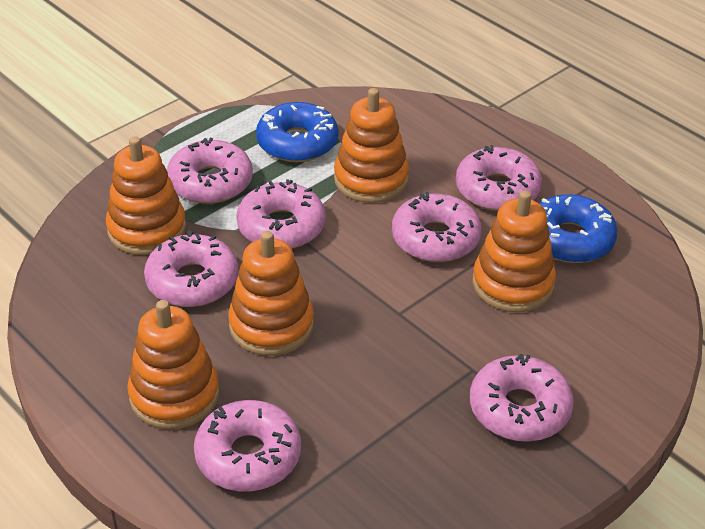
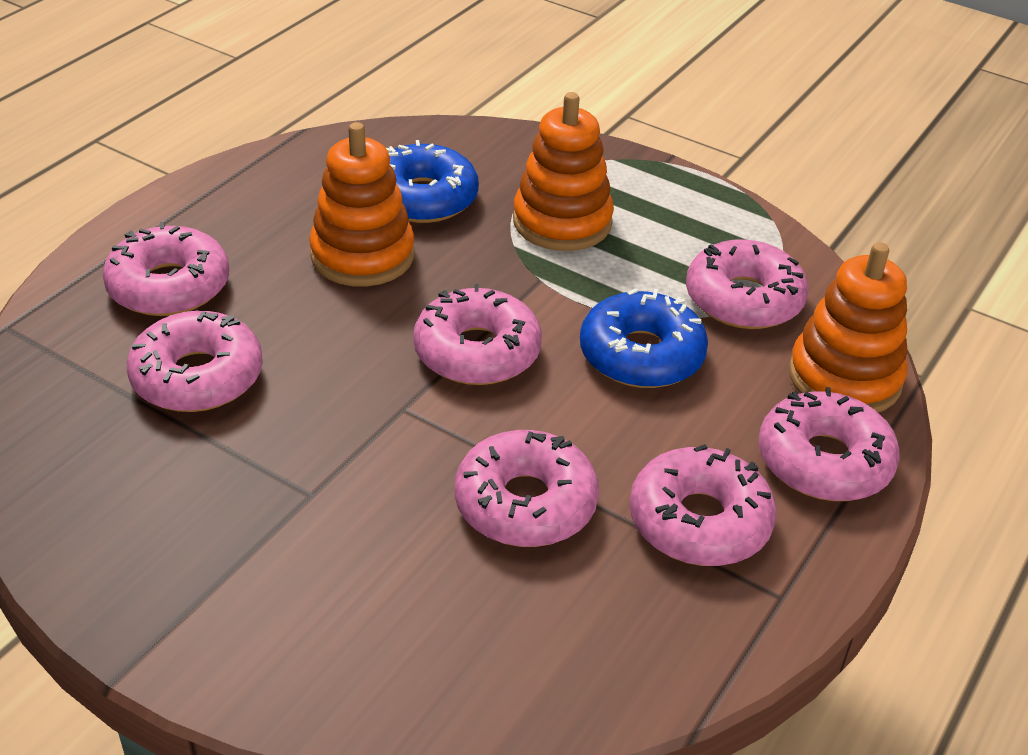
orange stacking toy: 5 -> 3

